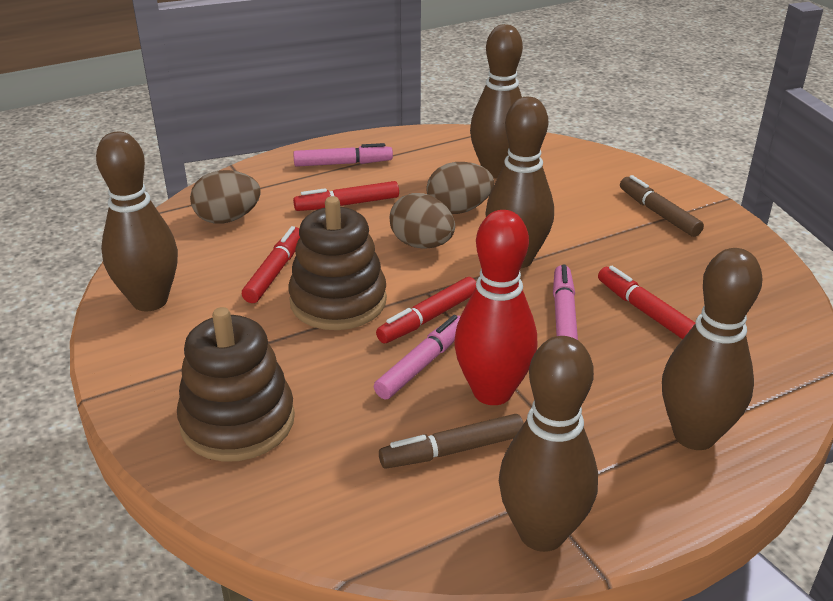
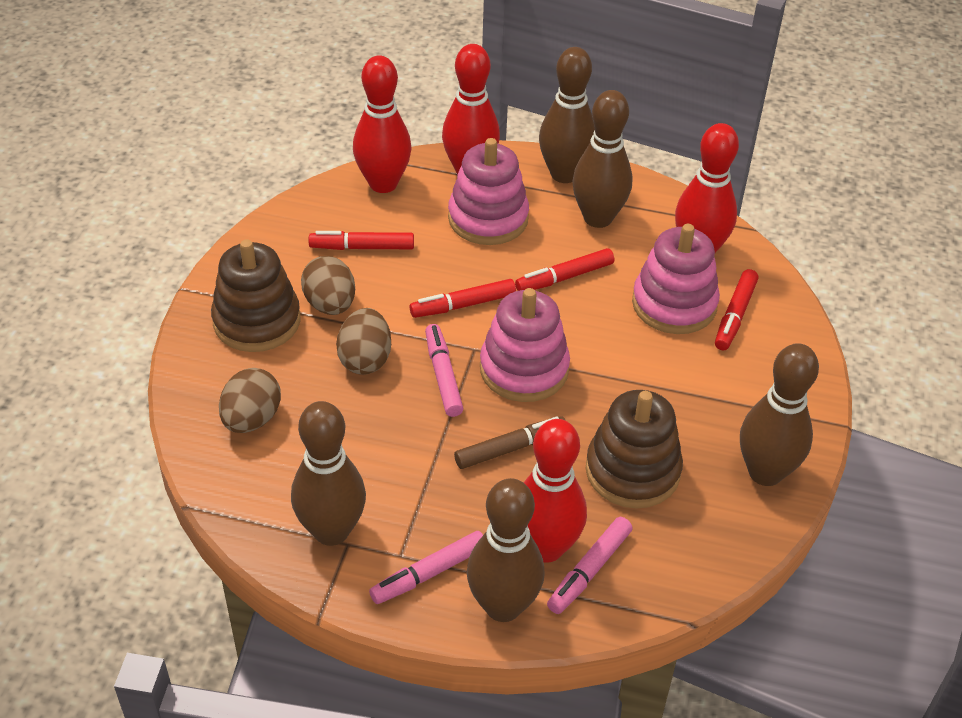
brown marker: 2 -> 1
pink stacking toy: 0 -> 3
red bowling pin: 1 -> 4

